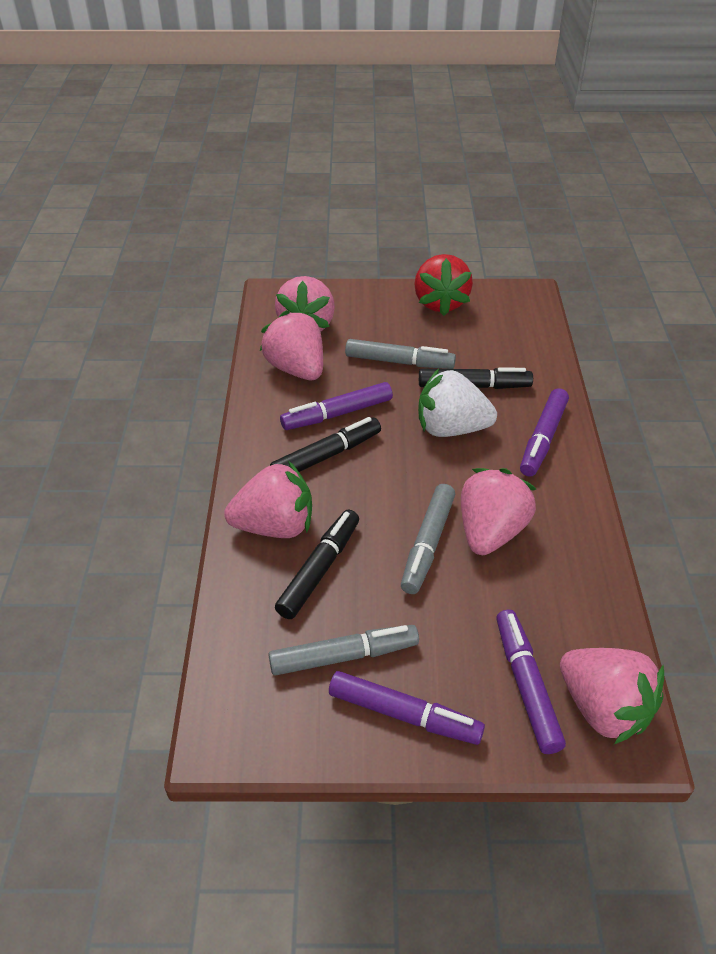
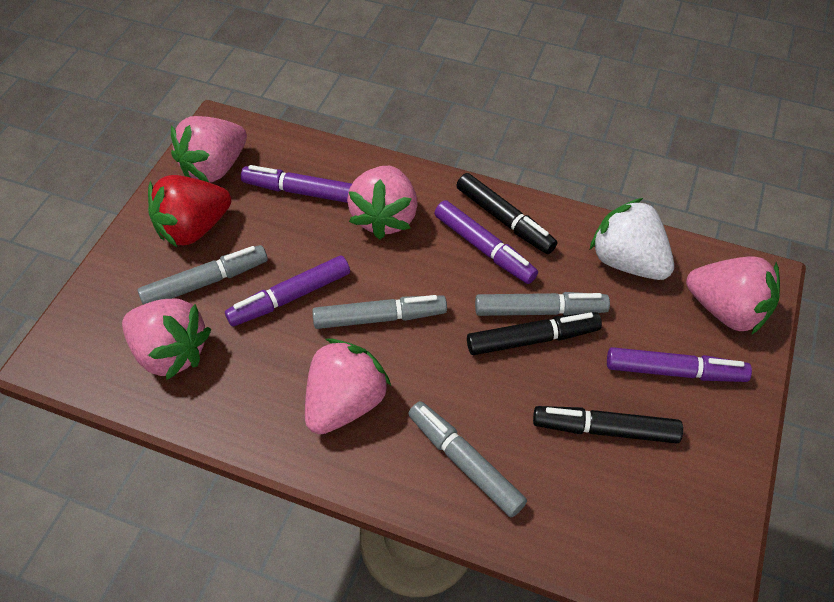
grey marker: 3 -> 4

